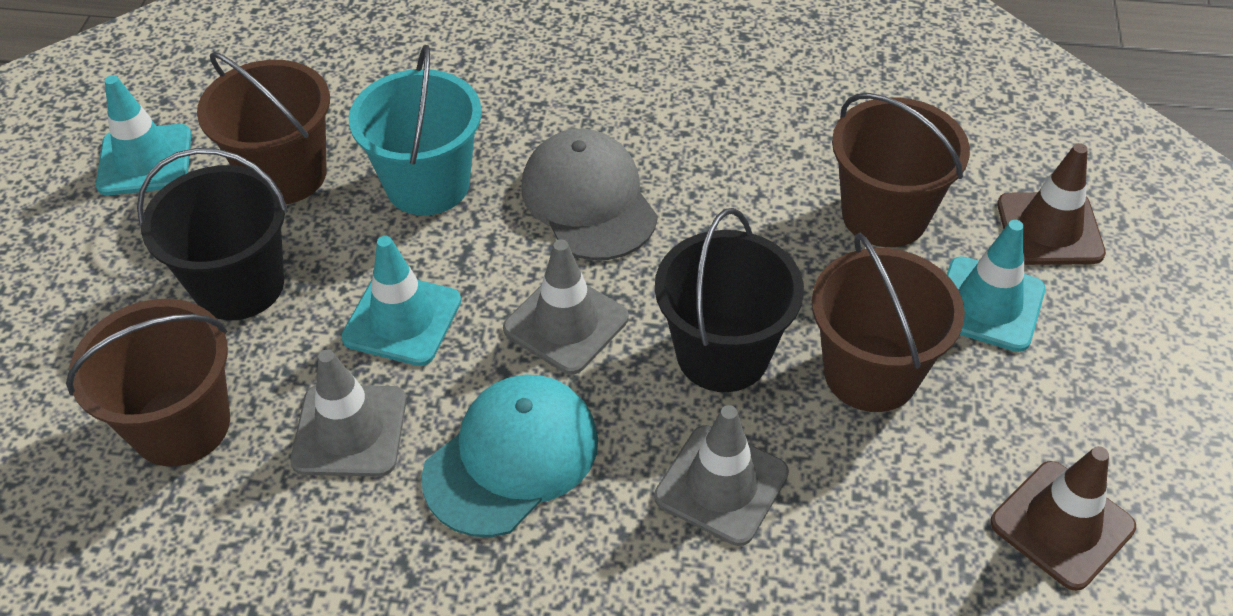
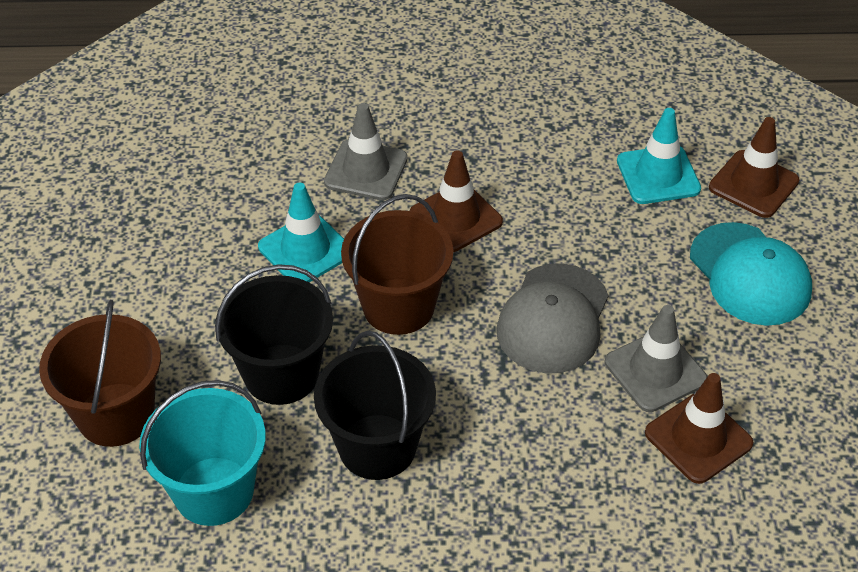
brown bucket: 4 -> 2
brown traffic cone: 2 -> 3
grey traffic cone: 3 -> 2
turquoise traffic cone: 3 -> 2

